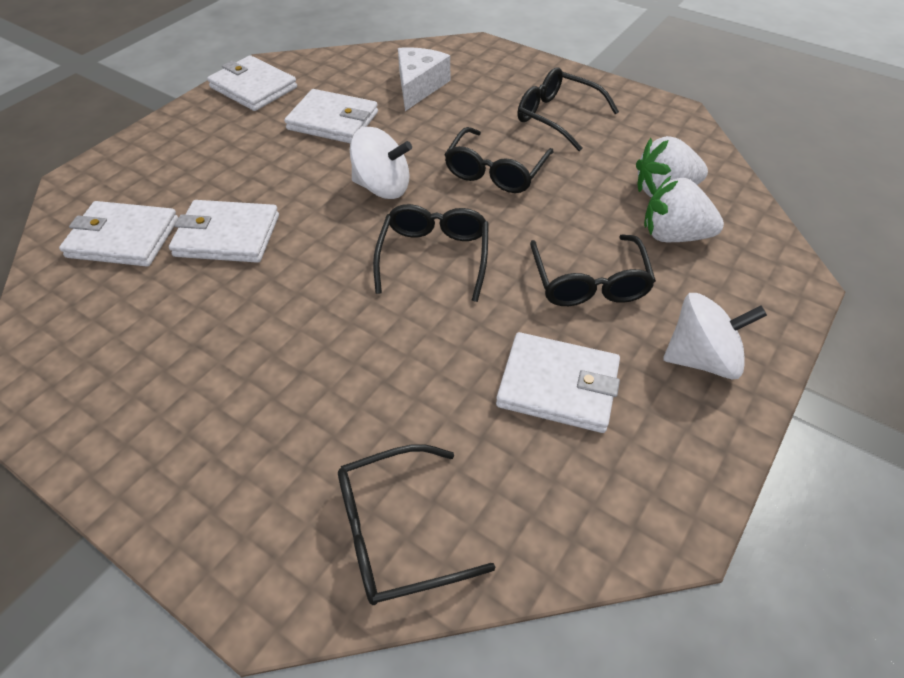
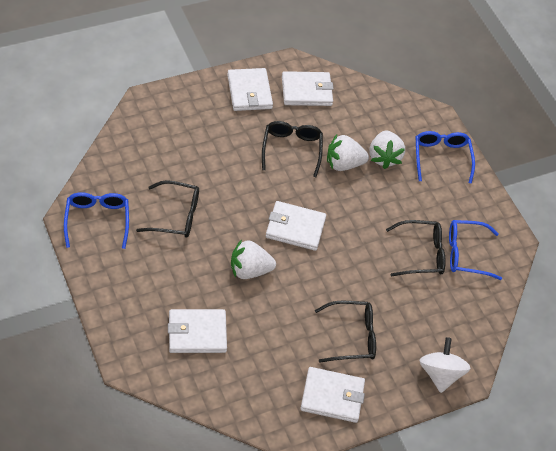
black glasses: 5 -> 4
blue glasses: 0 -> 3
white cheese: 1 -> 0
white spinning top: 2 -> 1
white strawberry: 2 -> 3

